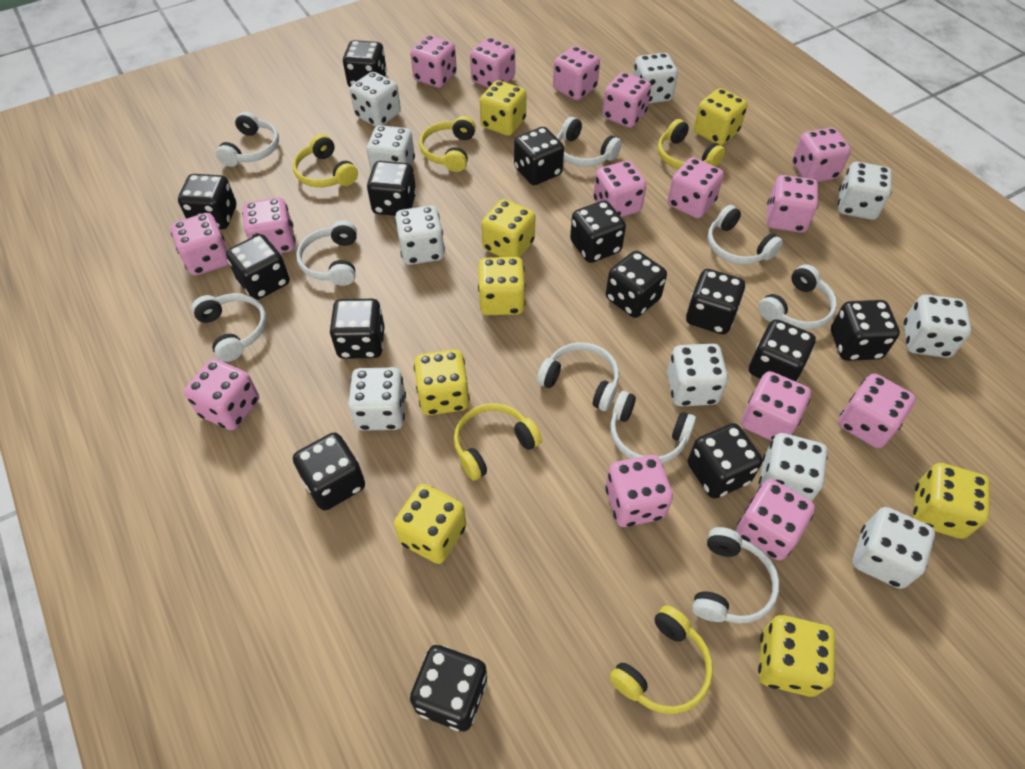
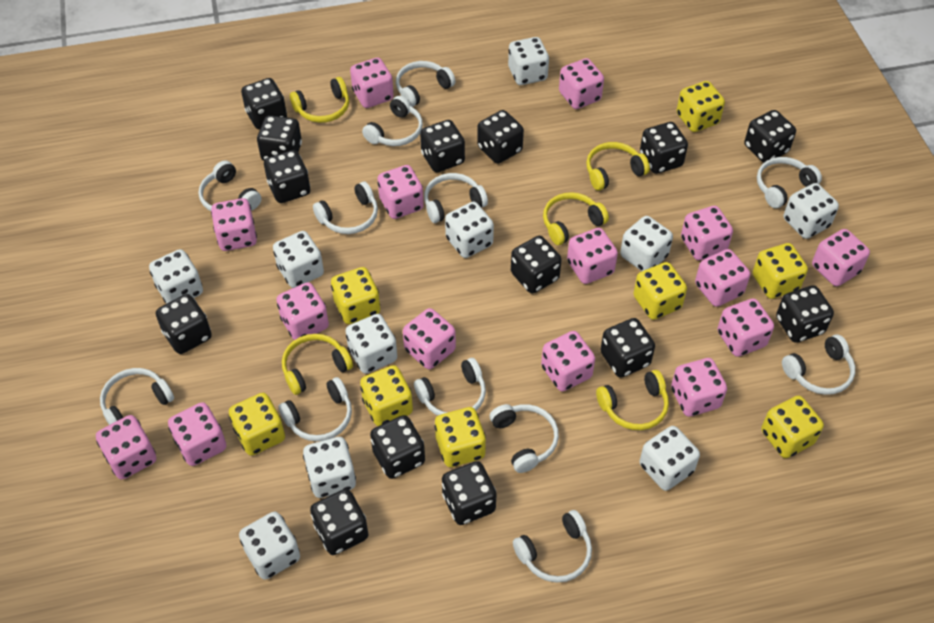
white headphones: 9 -> 12

